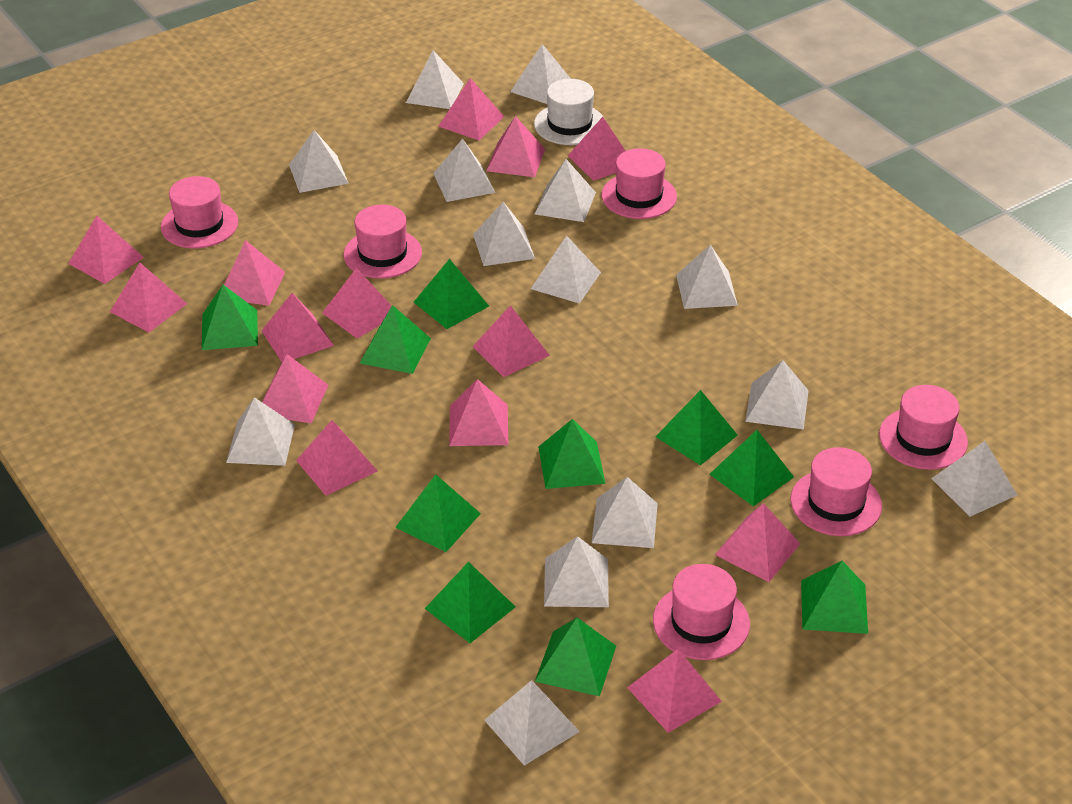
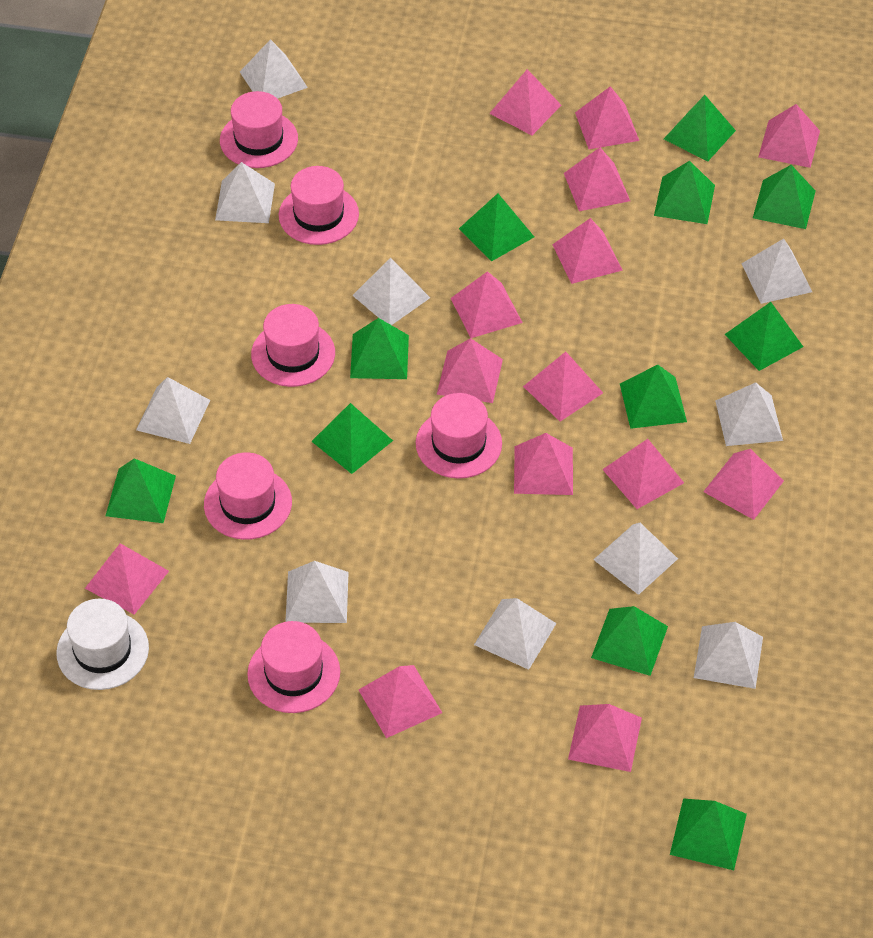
green pyramid: 10 -> 11
white pyramid: 14 -> 10

